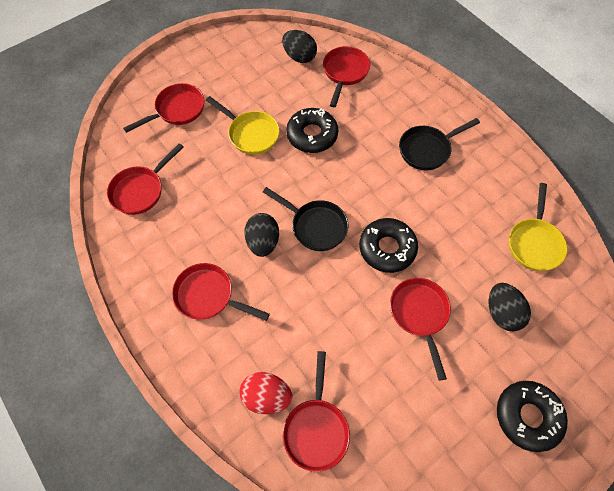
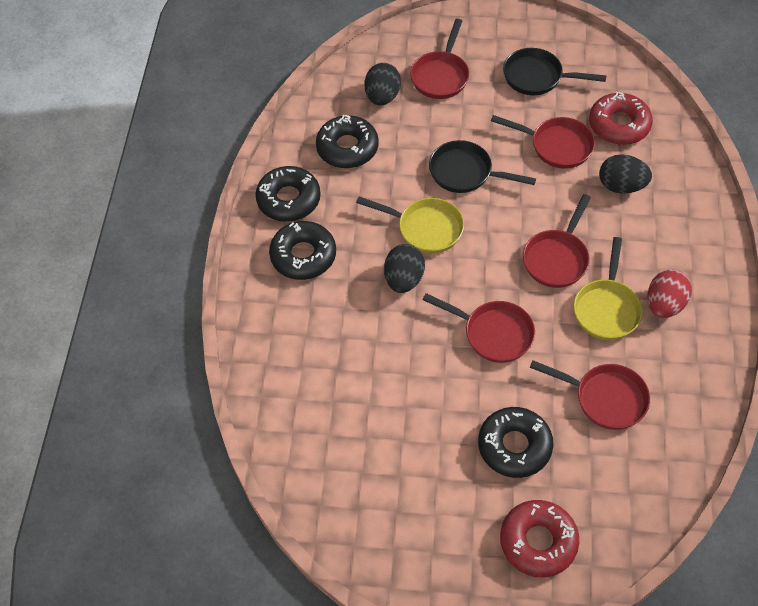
black donut: 3 -> 4
red donut: 0 -> 2
red pan: 6 -> 5

